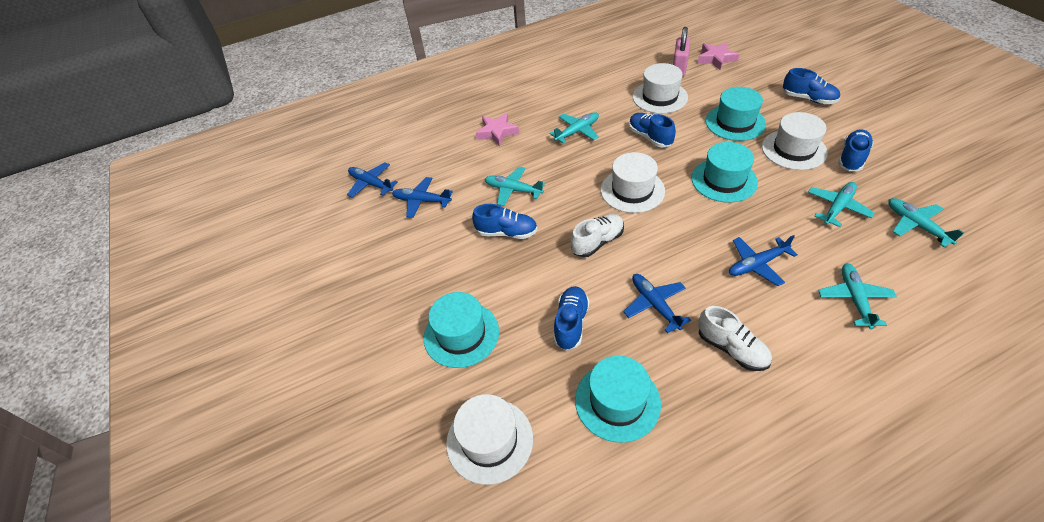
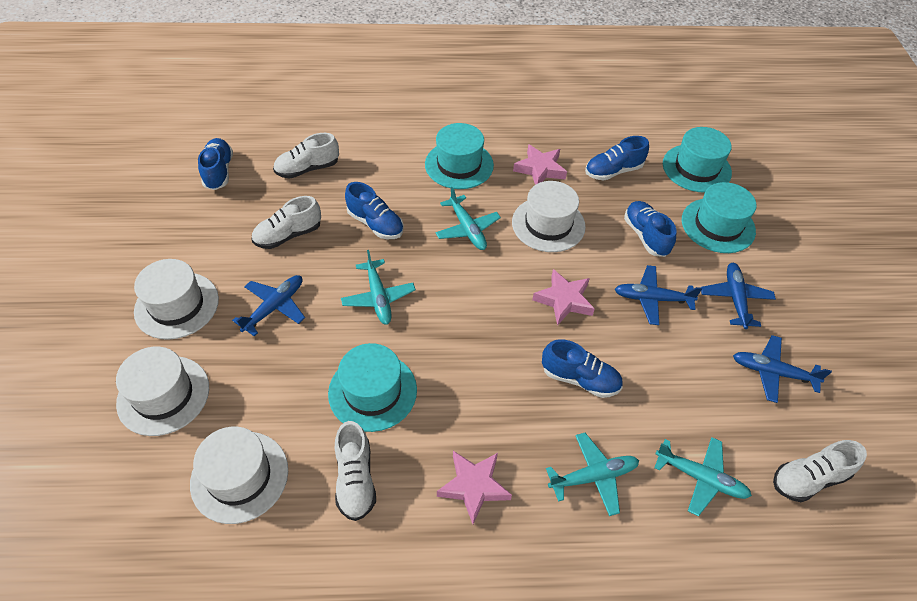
pink padlock: 1 -> 0
pink star: 2 -> 3
turquoise plane: 5 -> 4
white shoe: 2 -> 4

